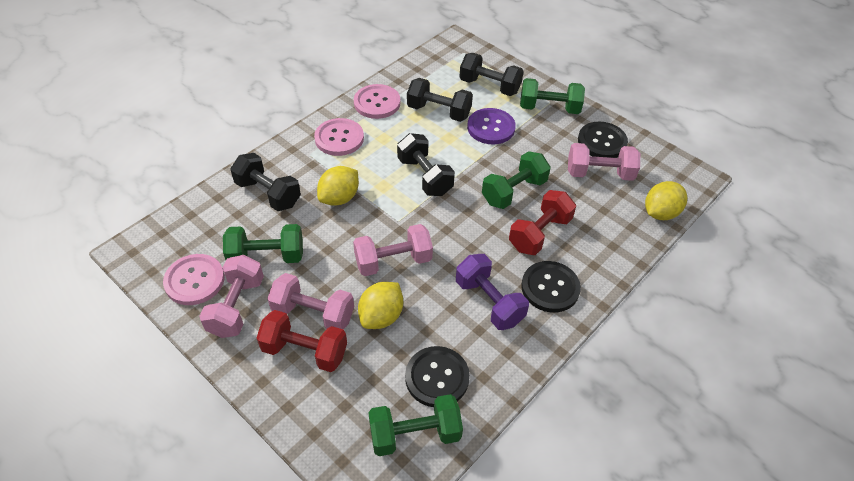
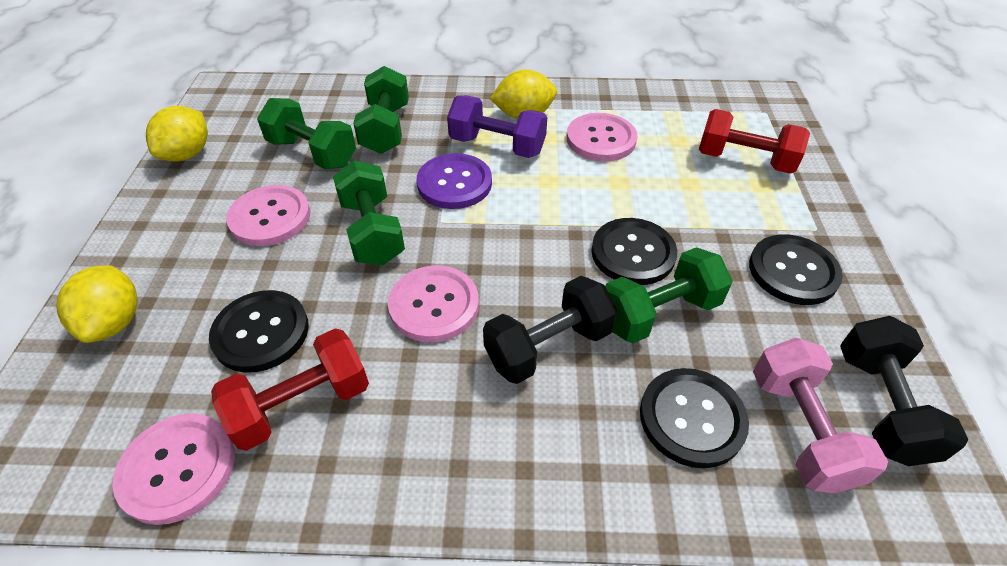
black button: 3 -> 4
black dumbbell: 4 -> 2
pink button: 3 -> 4
pink dumbbell: 4 -> 1

